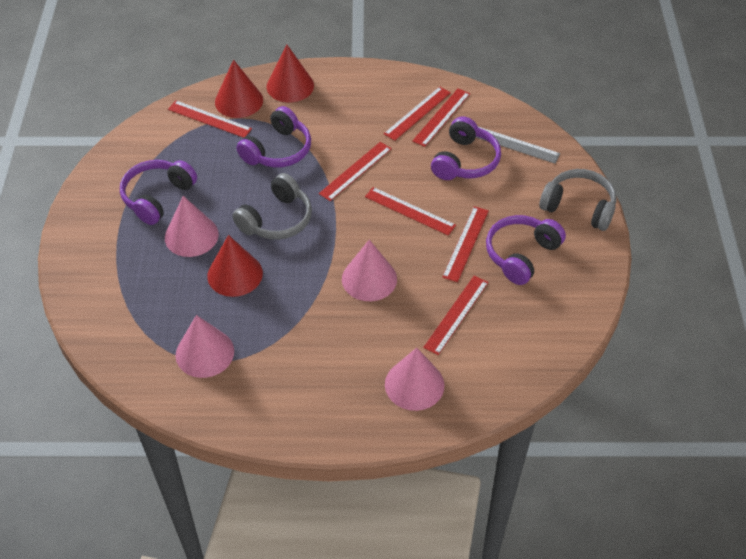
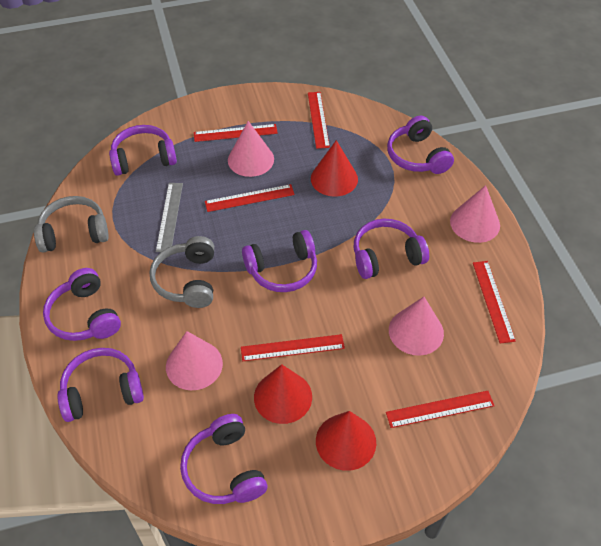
purple headphones: 4 -> 7
red ruler: 7 -> 6

